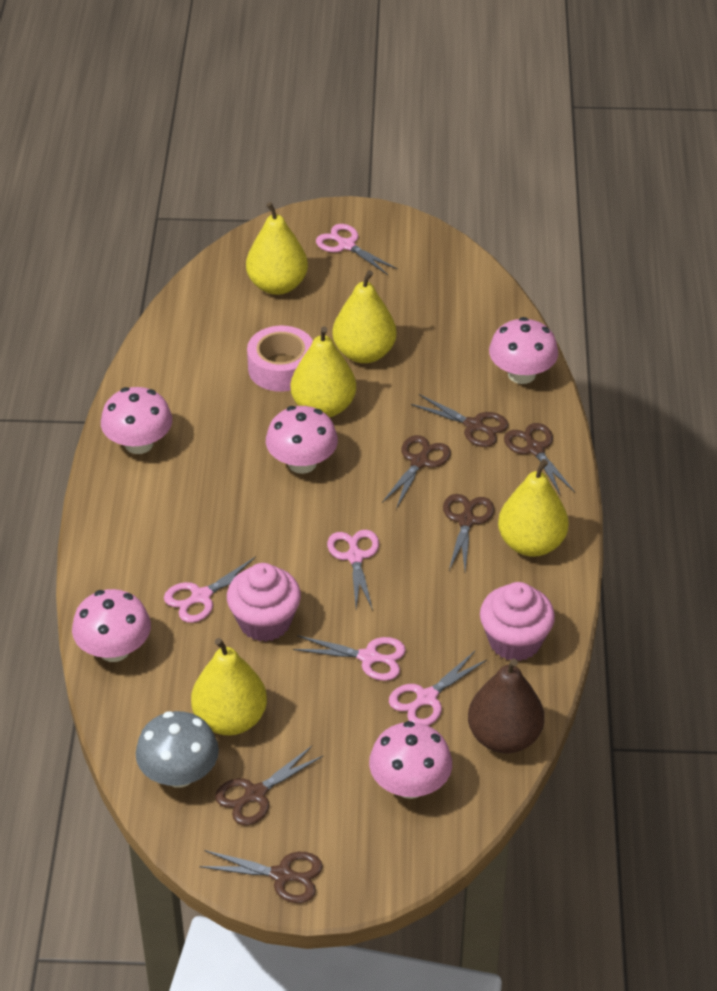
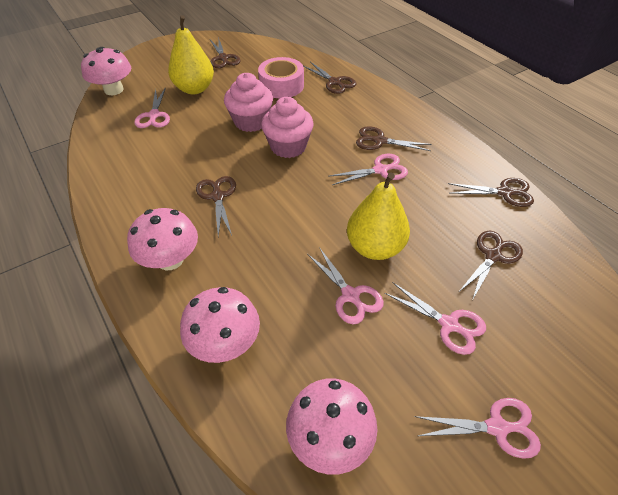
brown pear: 1 -> 0
grey mushroom: 1 -> 0
pink mushroom: 5 -> 4
yellow pear: 5 -> 2

